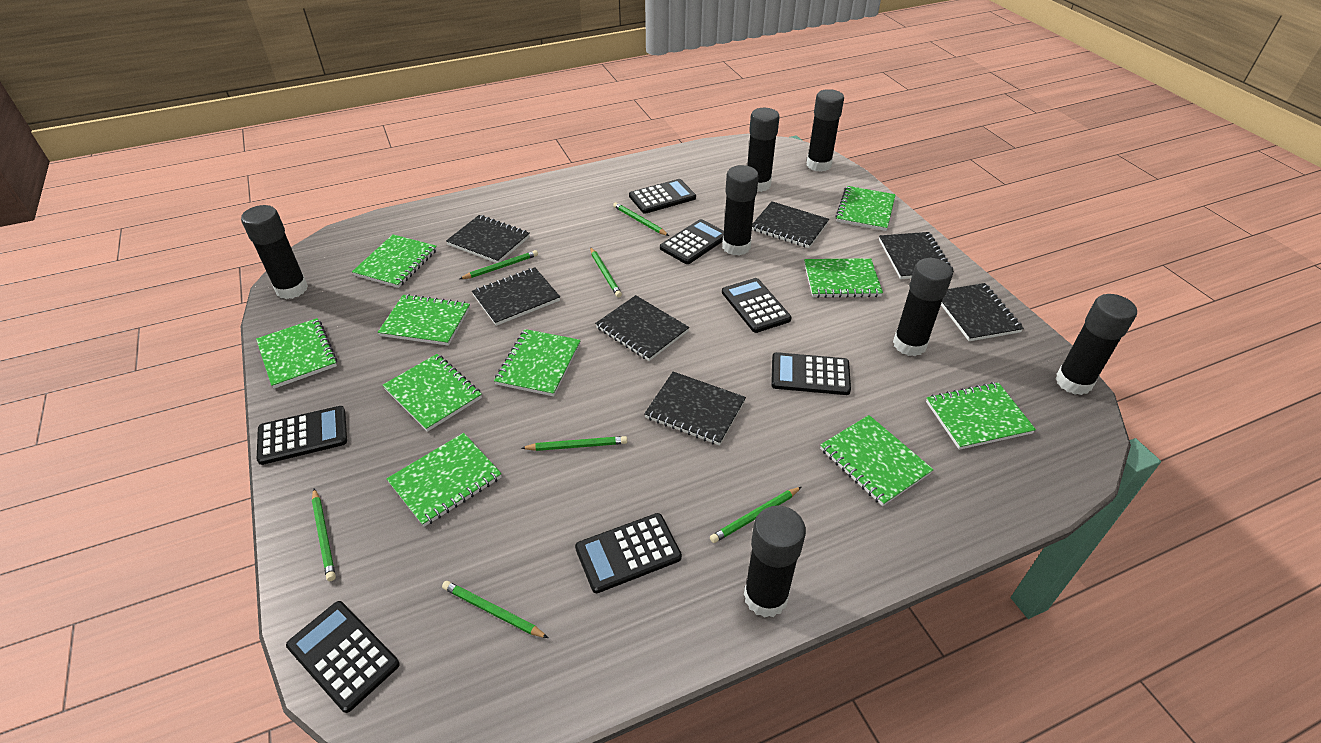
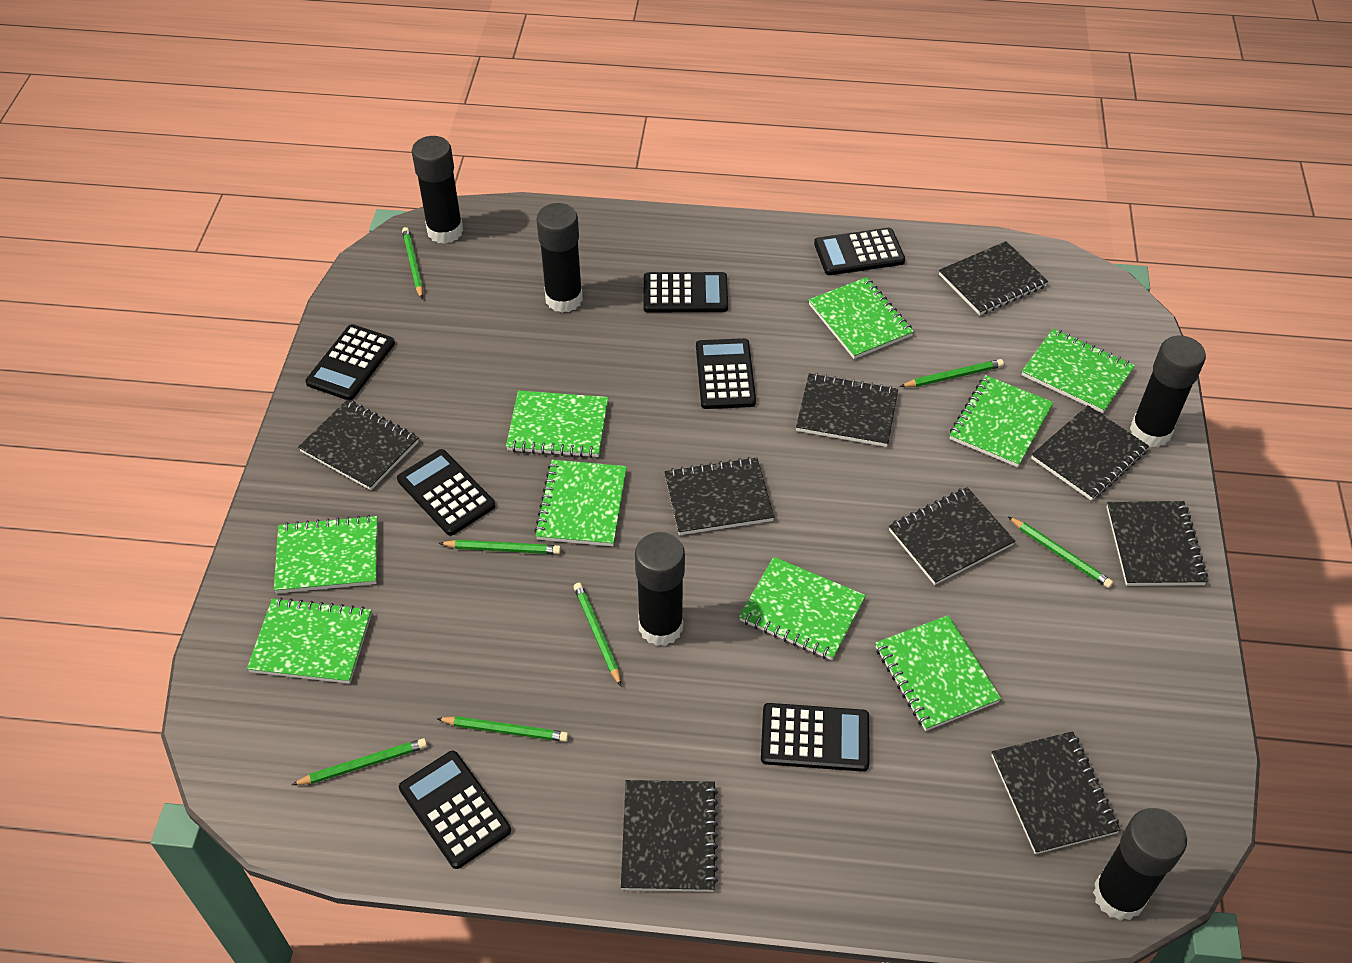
black glue stick: 7 -> 5
black notebook: 7 -> 9
green notebook: 10 -> 9

